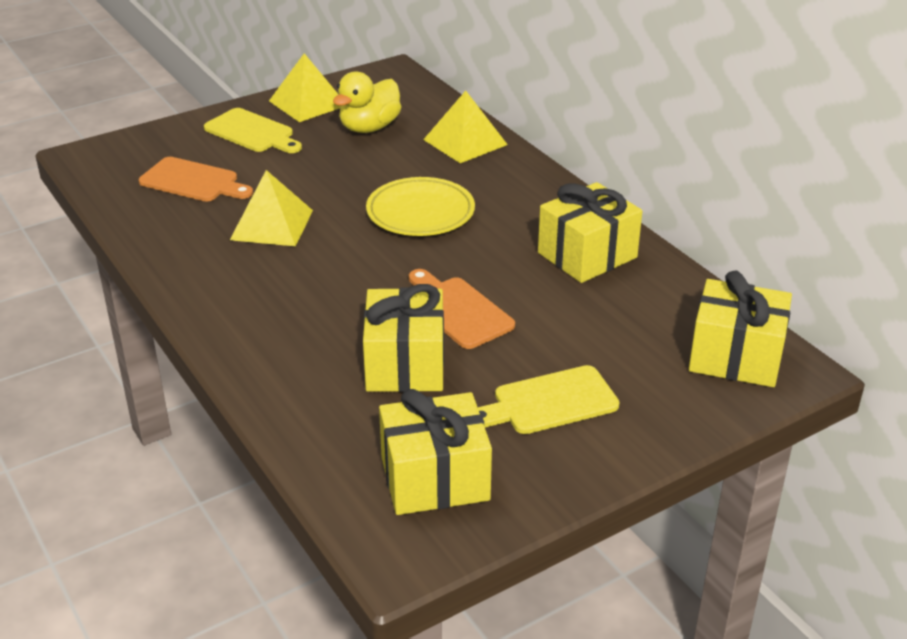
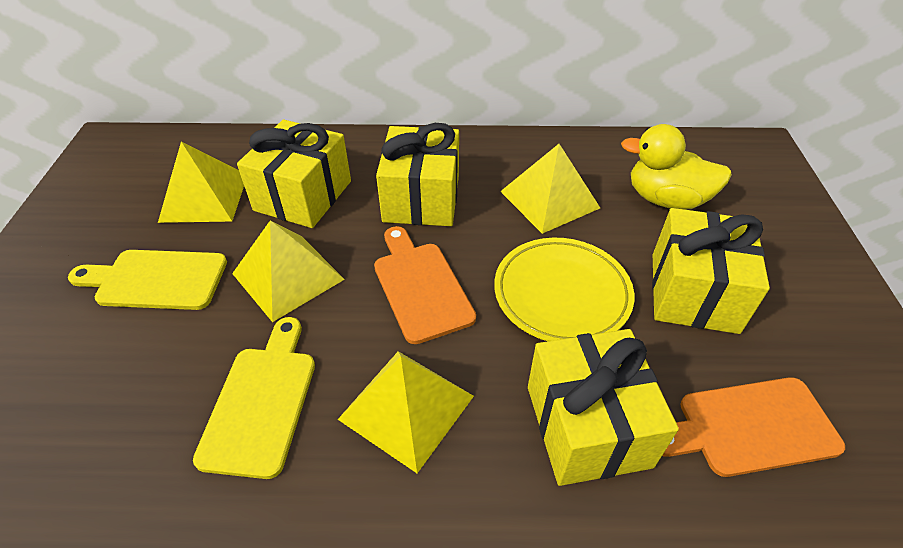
yellow pyramid: 3 -> 4

